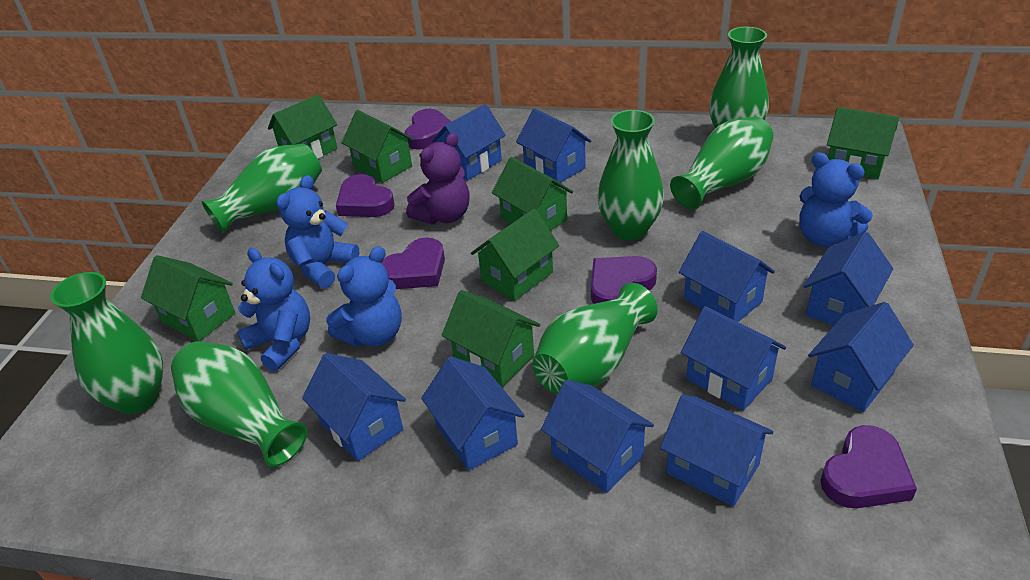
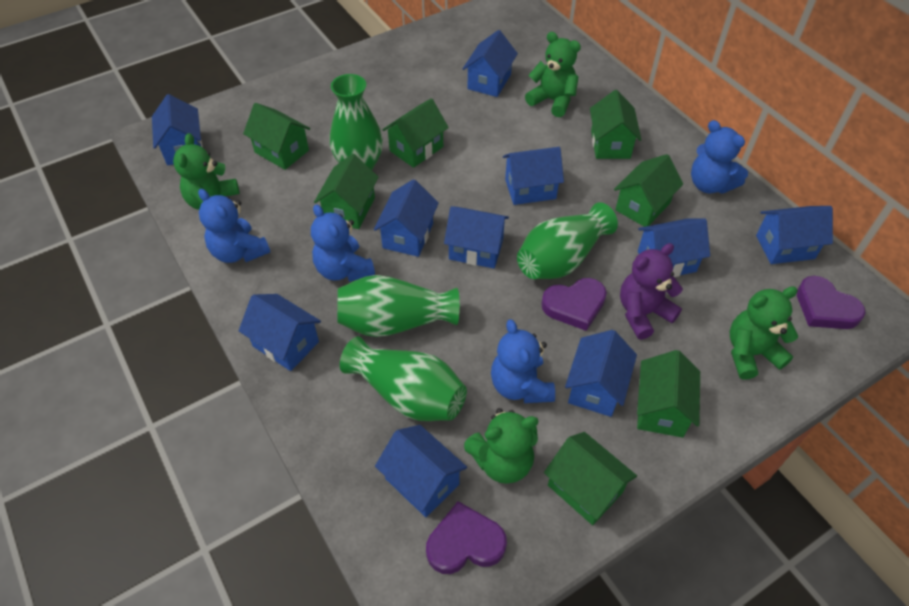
green teddy bear: 0 -> 4
green vase: 7 -> 4
purple heart: 5 -> 3

